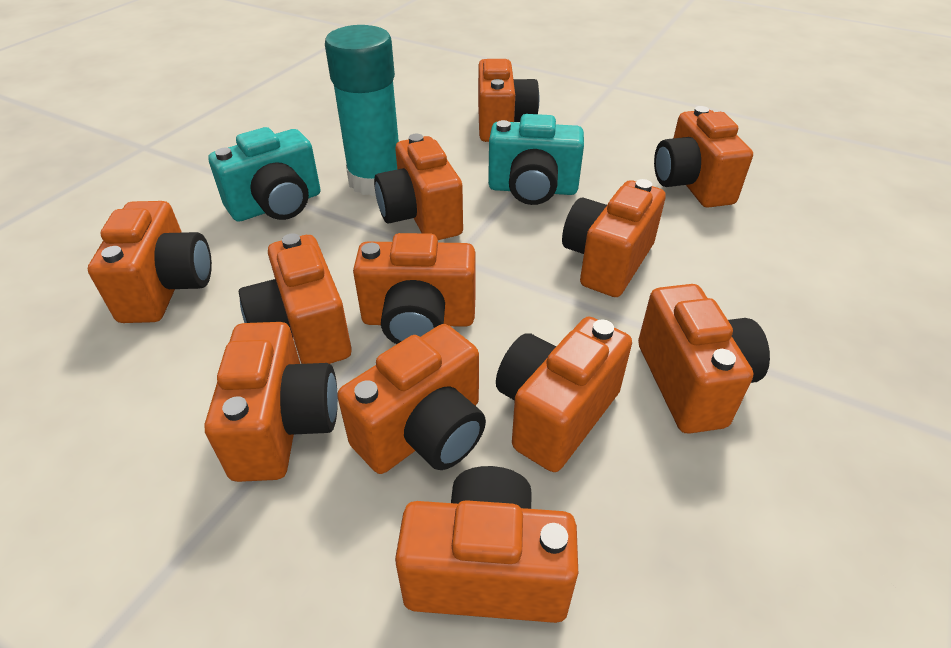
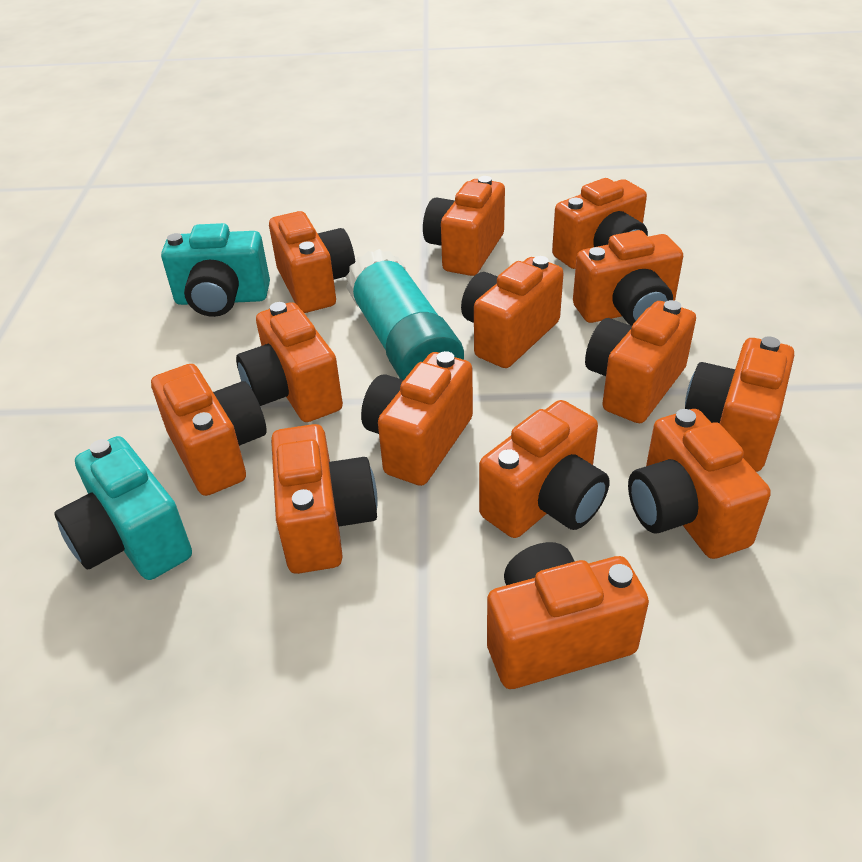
orange camera: 12 -> 14

